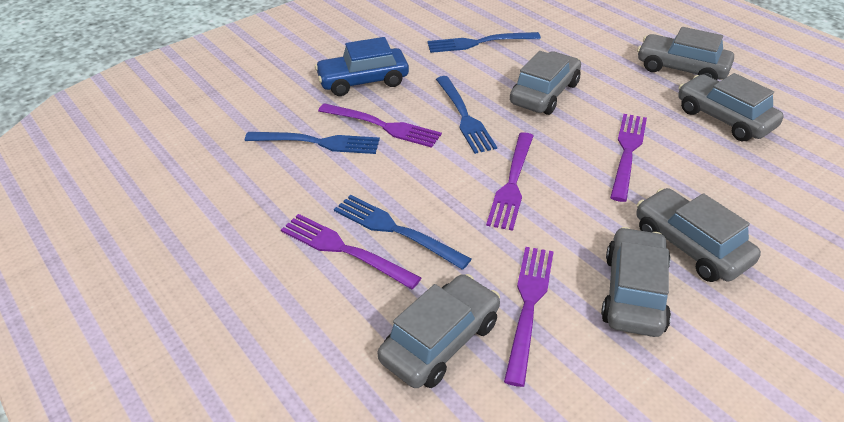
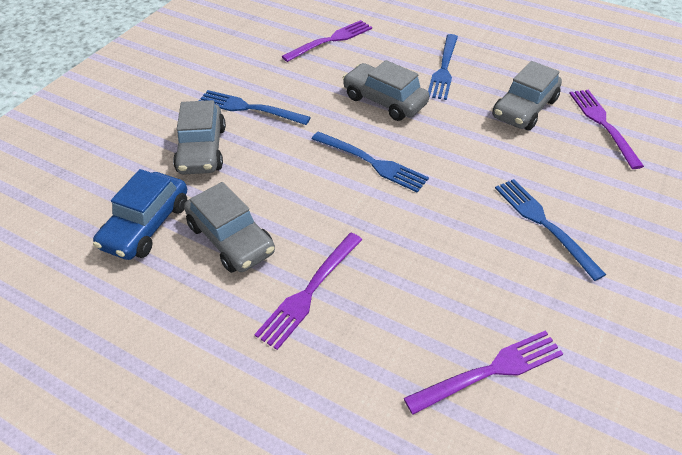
grey car: 6 -> 4
purple fork: 5 -> 4

